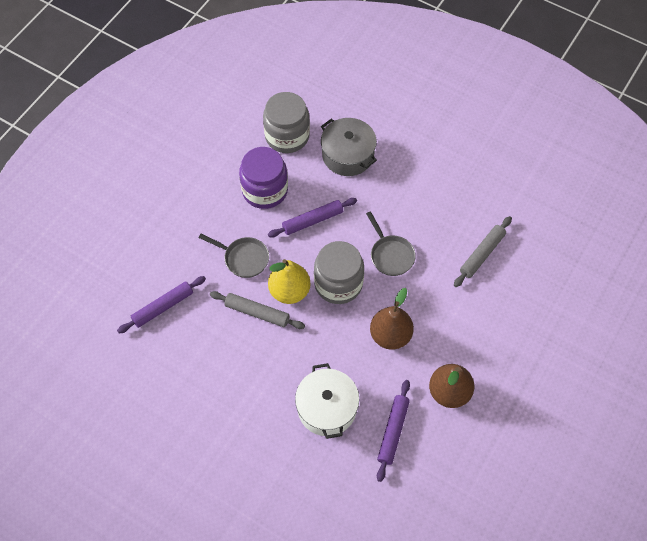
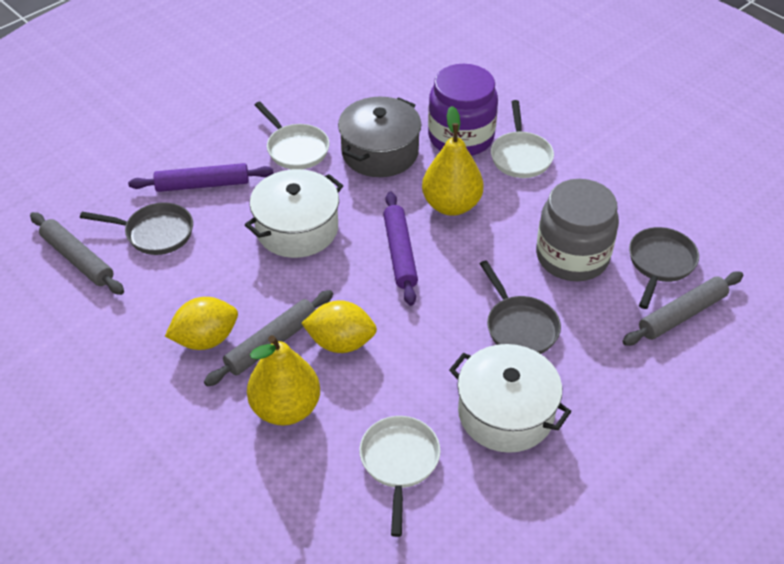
brown pear: 2 -> 0
grey jar: 2 -> 1
grey pan: 2 -> 3
grey rolling pin: 2 -> 3
purple rolling pin: 3 -> 2
white pan: 0 -> 3
white pot: 1 -> 2
yellow lemon: 0 -> 2
yellow pear: 1 -> 2

